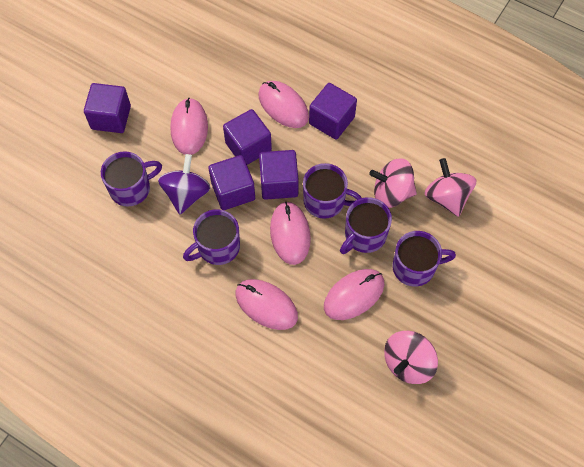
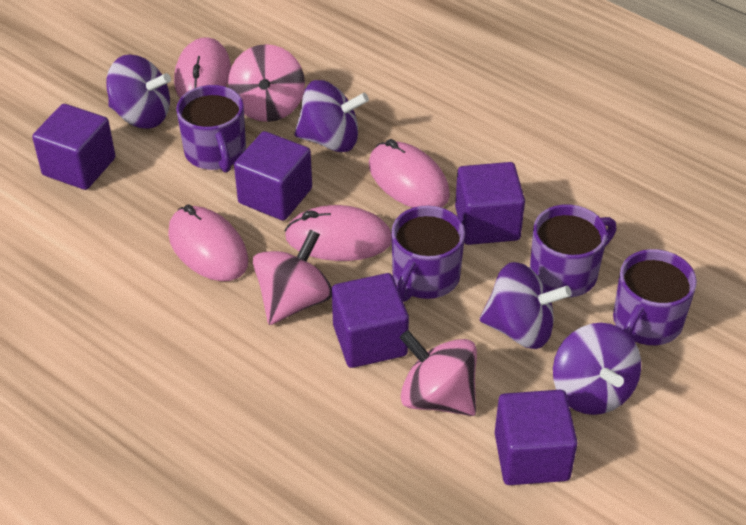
pink mouse: 5 -> 4
purple mug: 5 -> 4
purple spinning top: 1 -> 4

